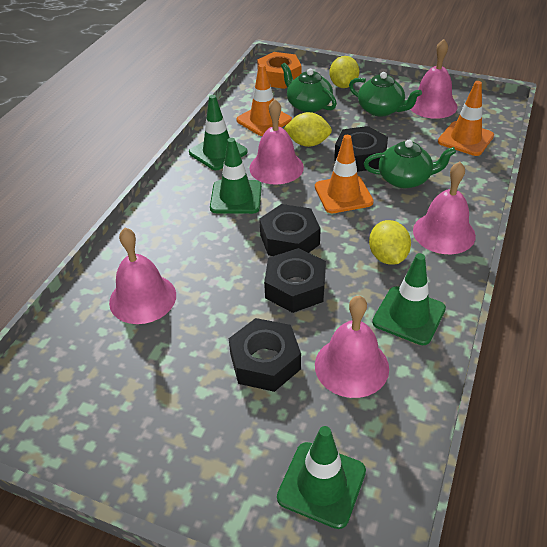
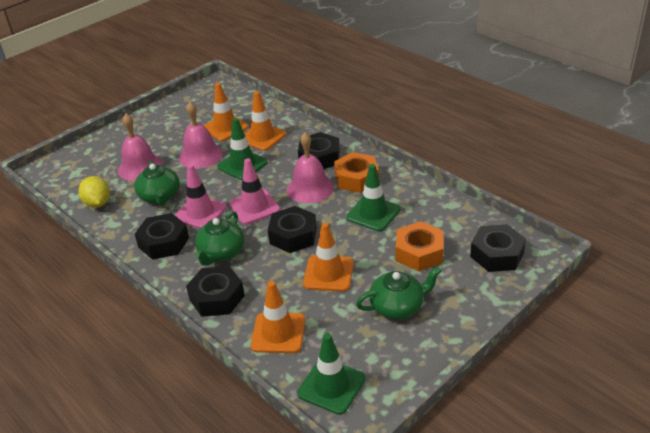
black nut: 4 -> 5
green traffic cone: 4 -> 3
orange nut: 1 -> 2
orange traffic cone: 3 -> 4
pink bell: 5 -> 3
pink traffic cone: 0 -> 2
yellow lemon: 3 -> 1

